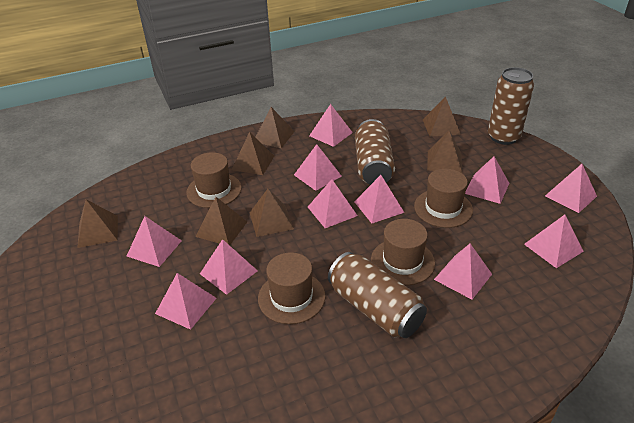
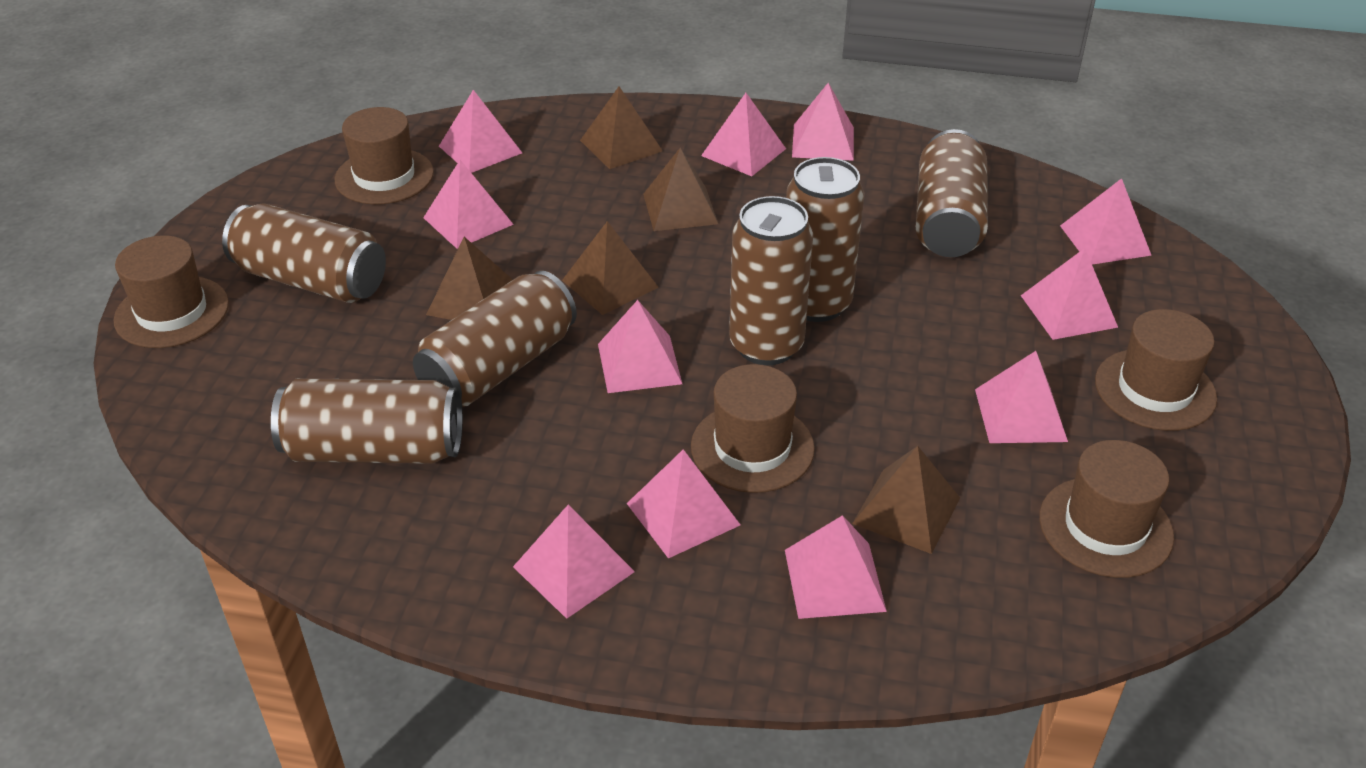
brown can: 3 -> 6
brown hat: 4 -> 5
brown pyramid: 7 -> 5

